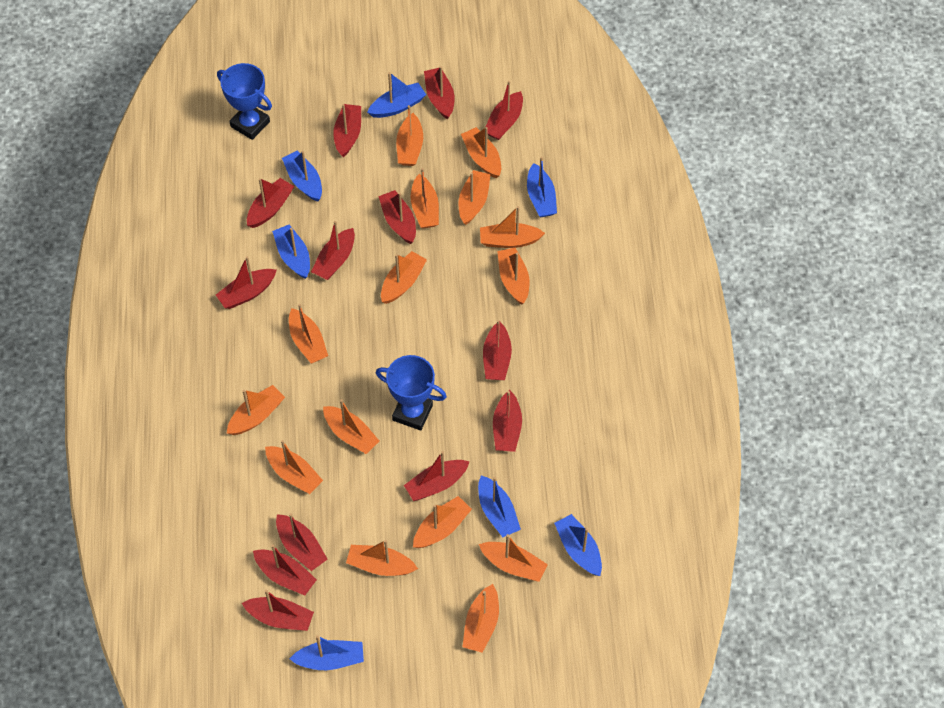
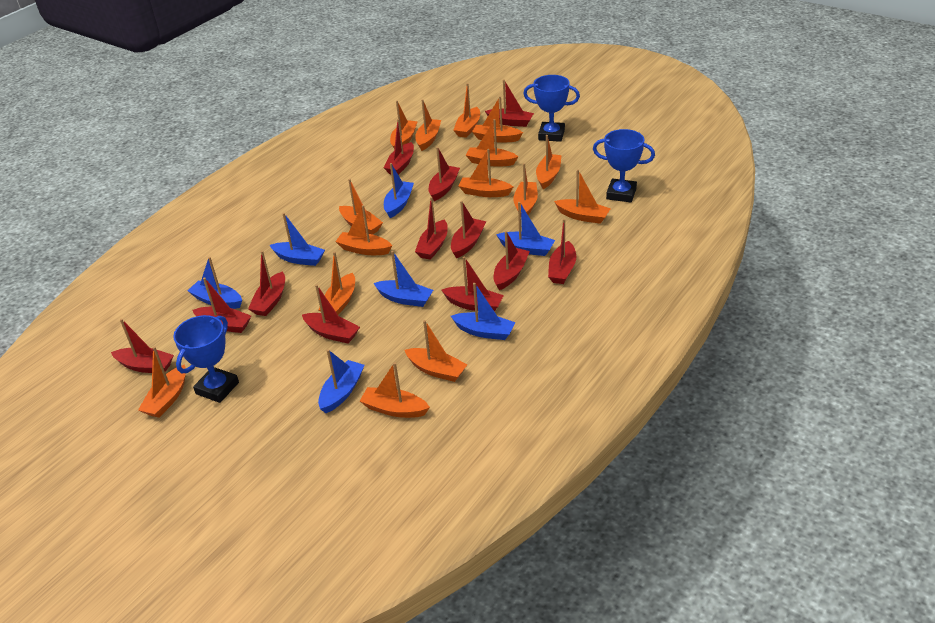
blue trophy: 2 -> 3
red boat: 13 -> 12

